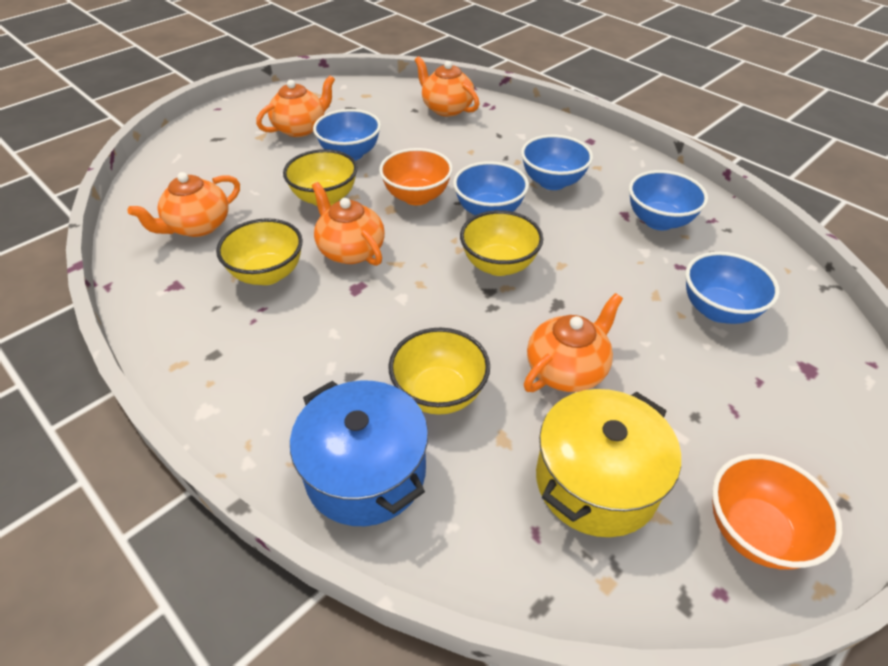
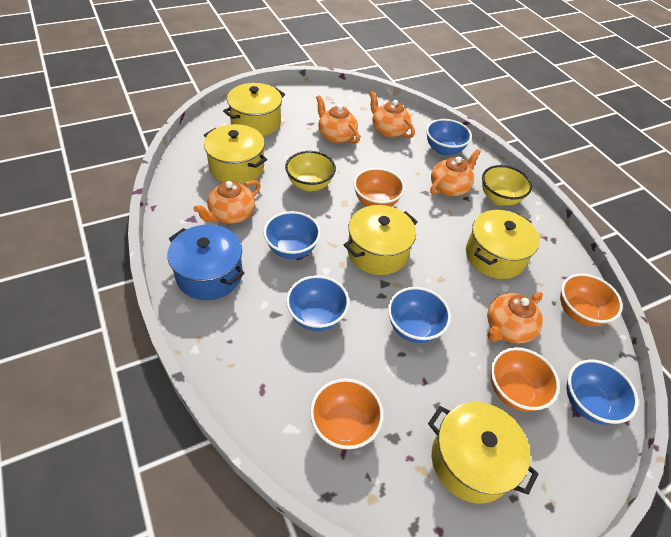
orange bowl: 2 -> 4
yellow bowl: 4 -> 2
yellow pot: 1 -> 5

